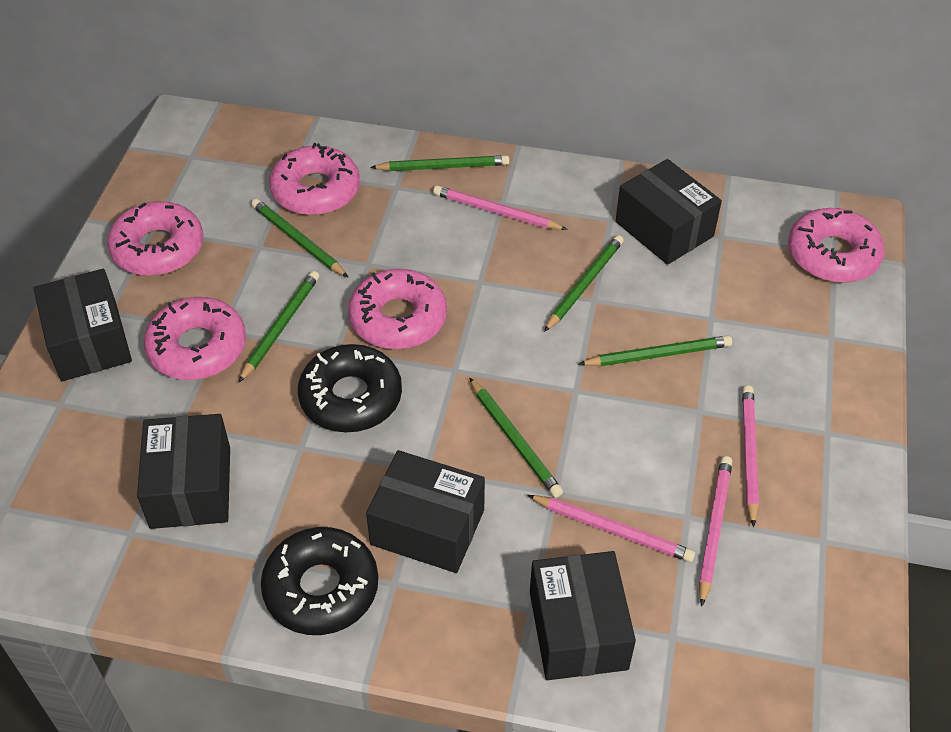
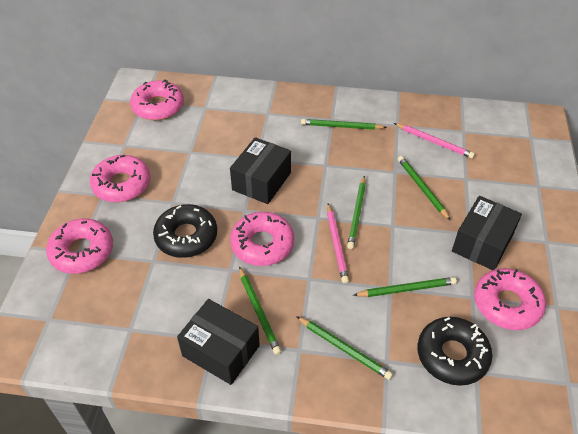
black box: 5 -> 3
pink pencil: 4 -> 2

